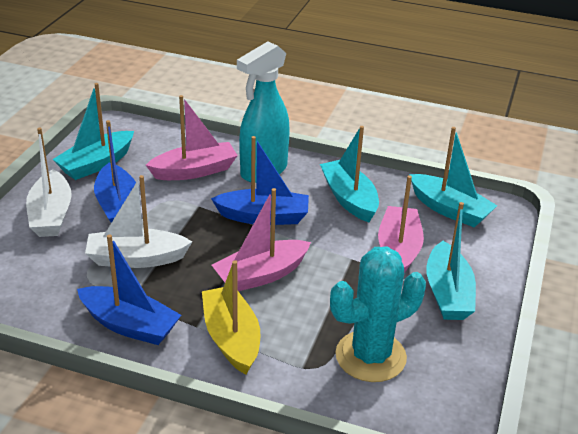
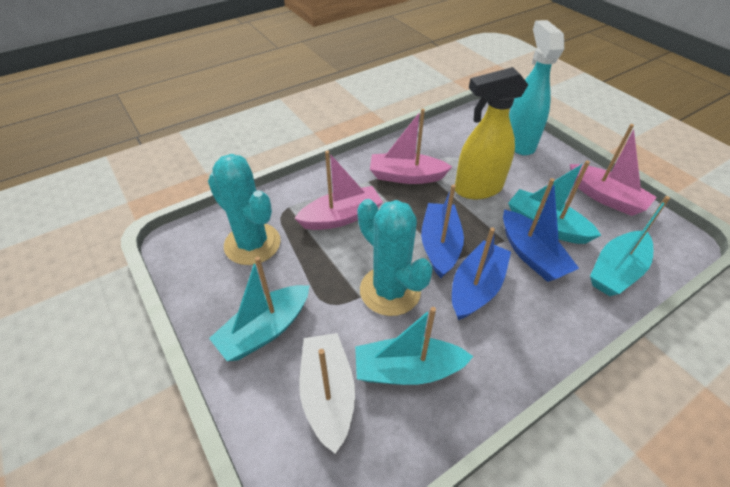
turquoise cactus: 1 -> 2
white boat: 2 -> 1
yellow boat: 1 -> 0
yellow spray bottle: 0 -> 1

